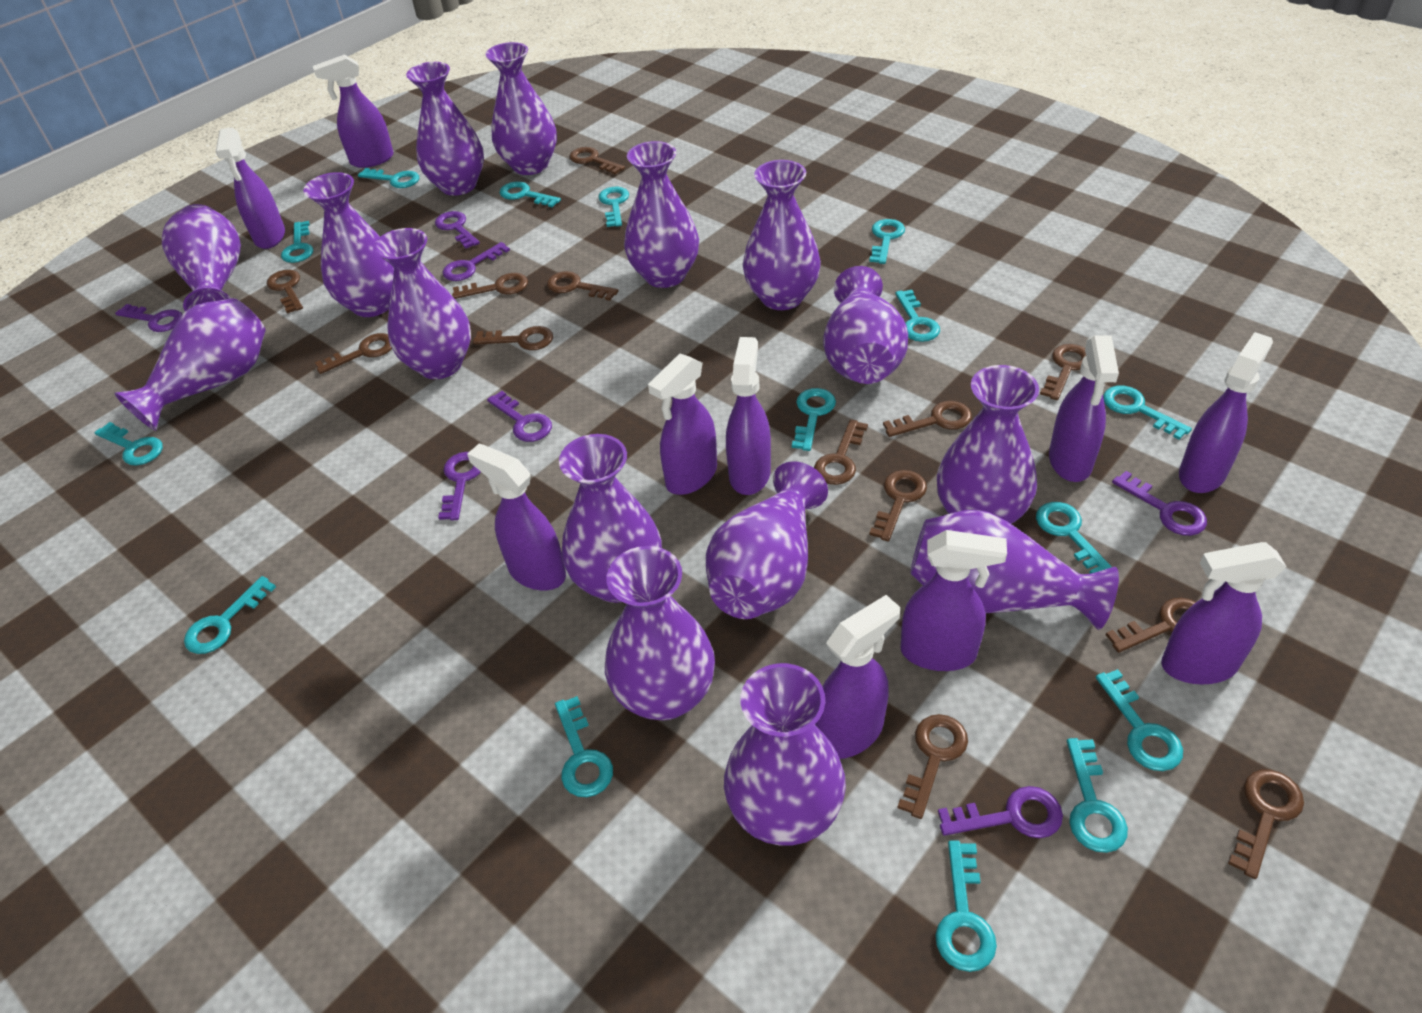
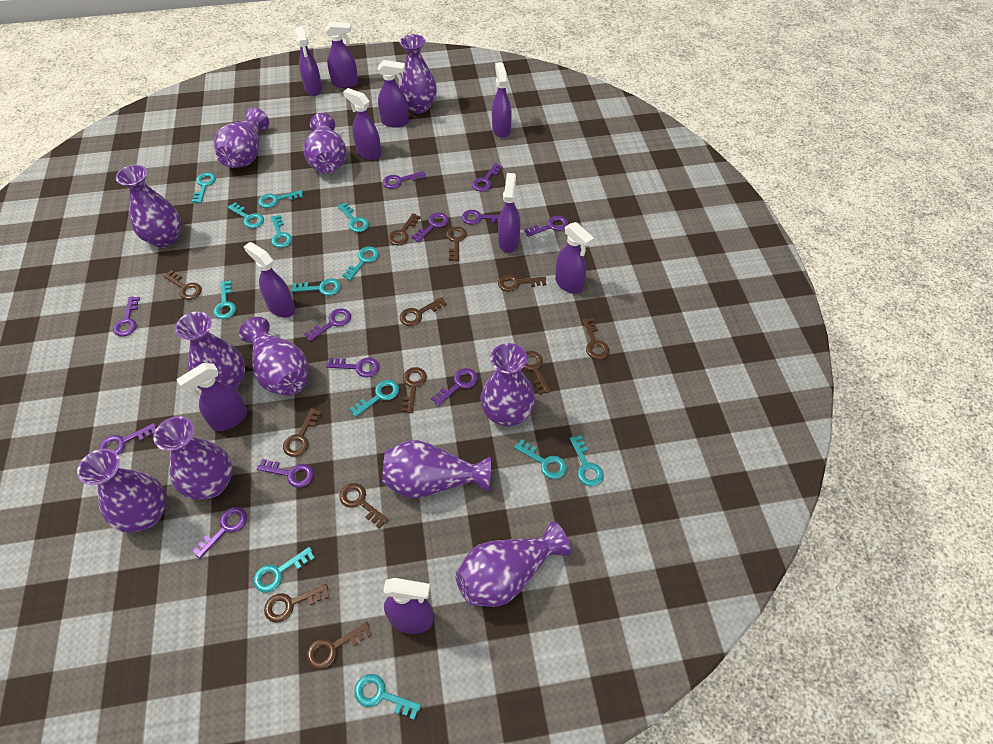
brown key: 13 -> 12
purple key: 7 -> 12
purple vase: 15 -> 11
turquoise key: 15 -> 13

